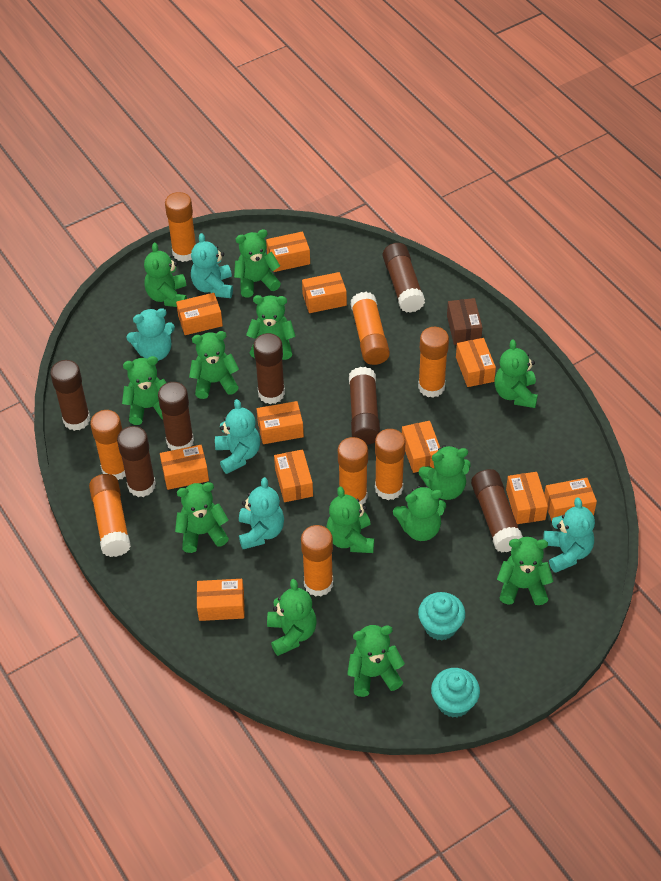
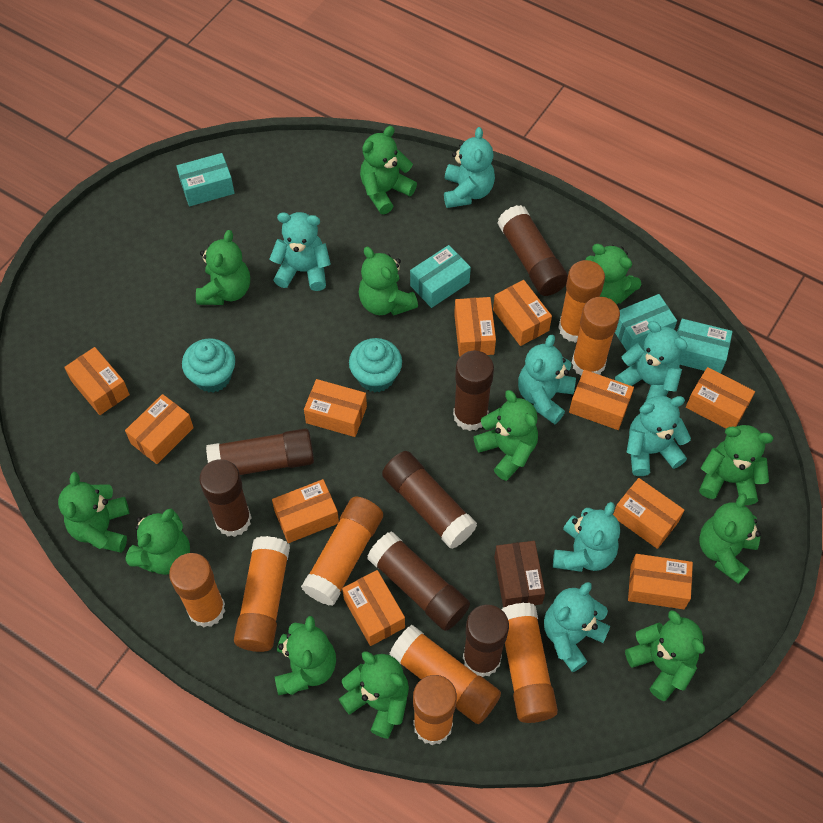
green teddy bear: 13 -> 12
turquoise box: 0 -> 4
turquoise teddy bear: 5 -> 7

